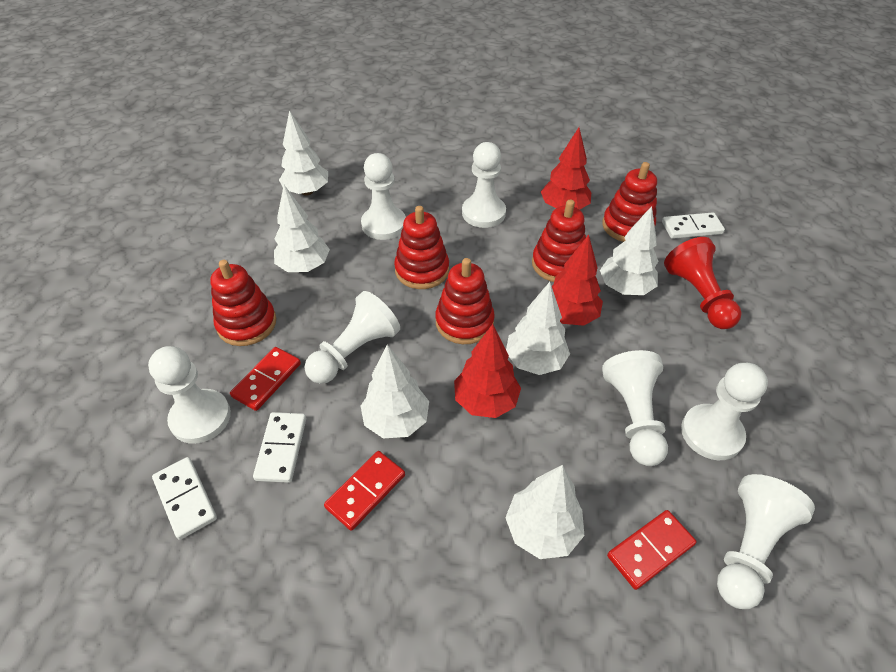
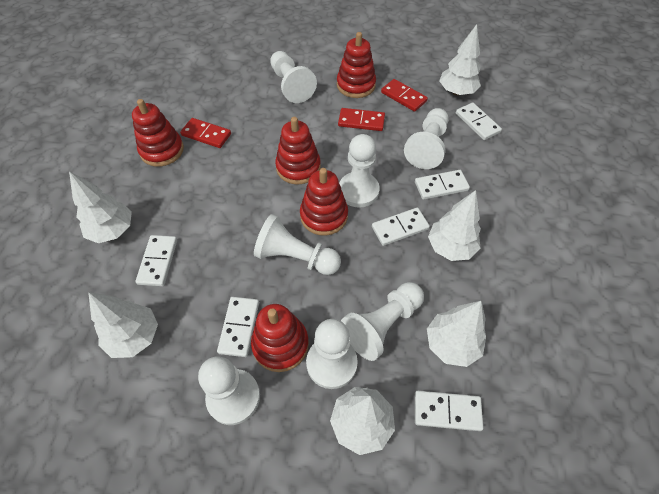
red pawn: 1 -> 0
red tree: 3 -> 0
white domino: 3 -> 6

